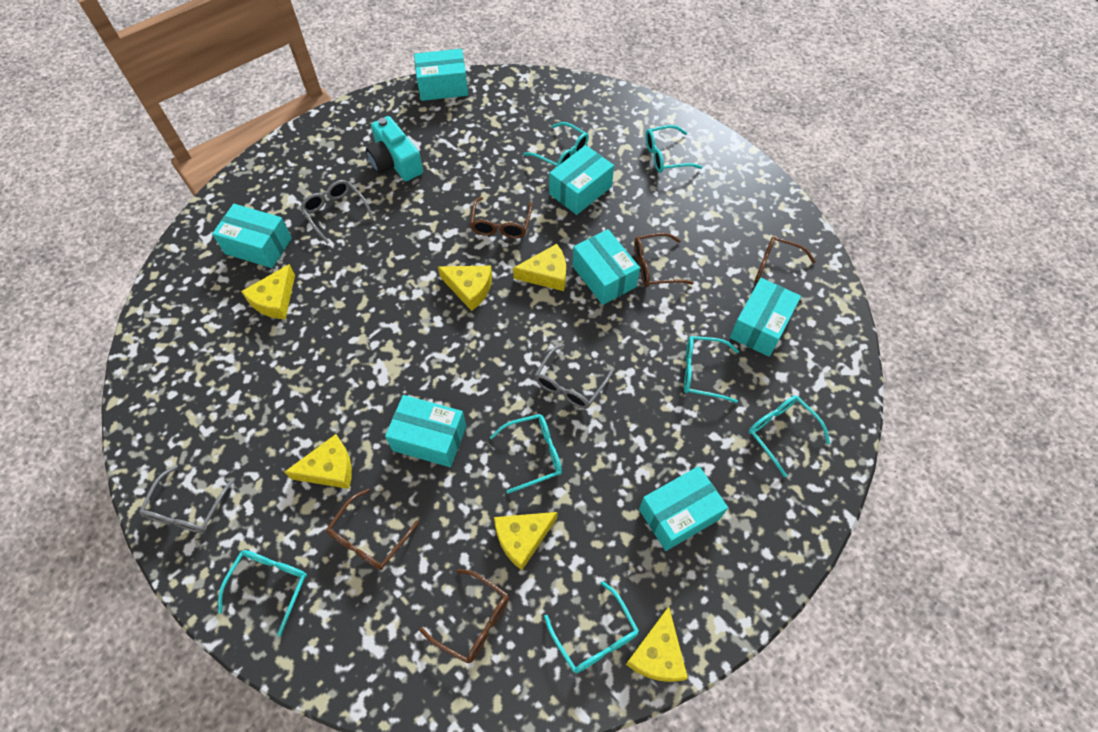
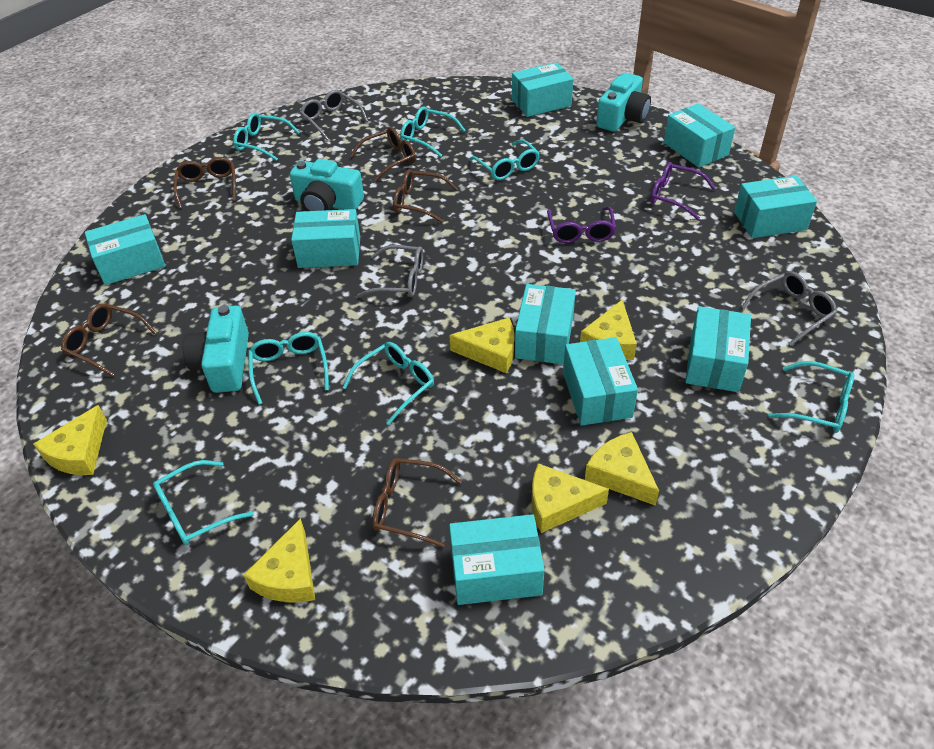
purple glasses: 0 -> 2
turquoise box: 7 -> 9
turquoise camera: 1 -> 3

